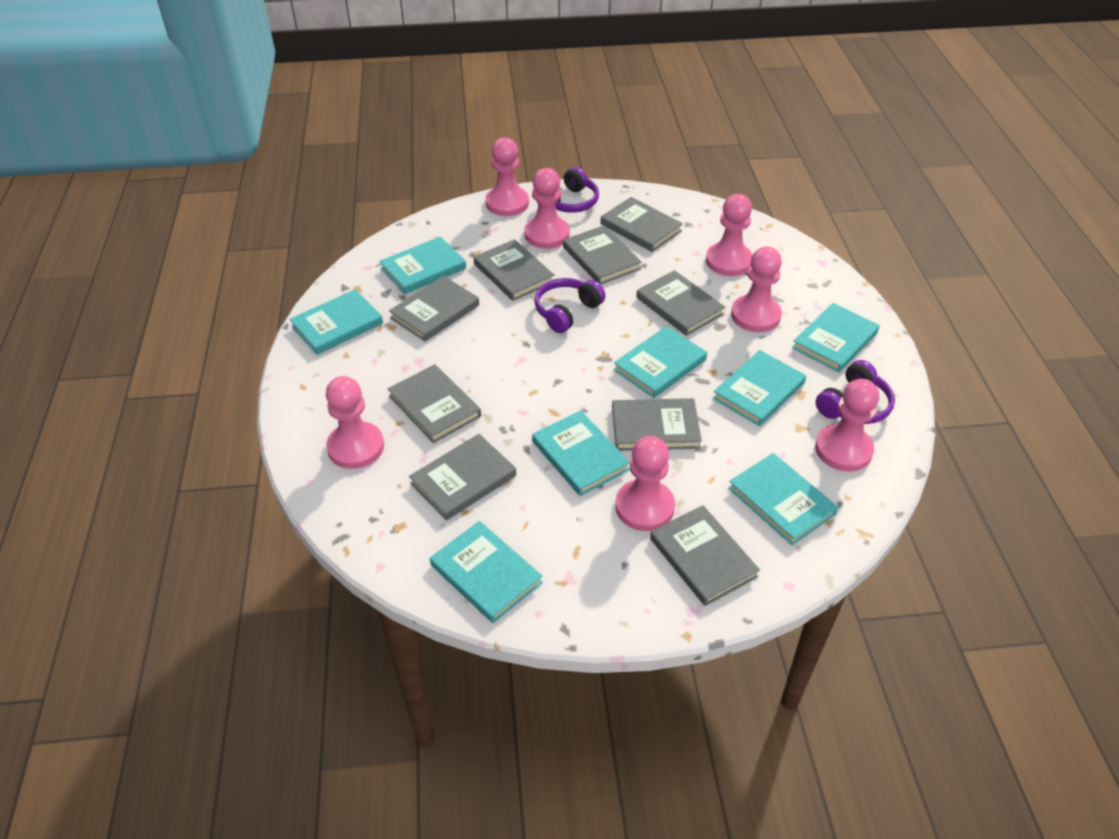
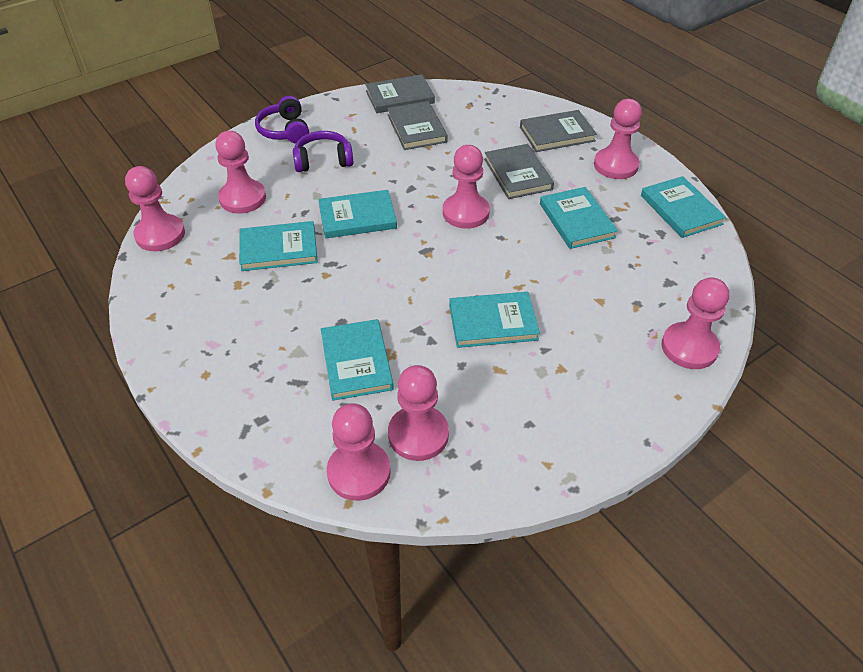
grey book: 9 -> 4
purple headphones: 3 -> 2
turquoise book: 8 -> 6

